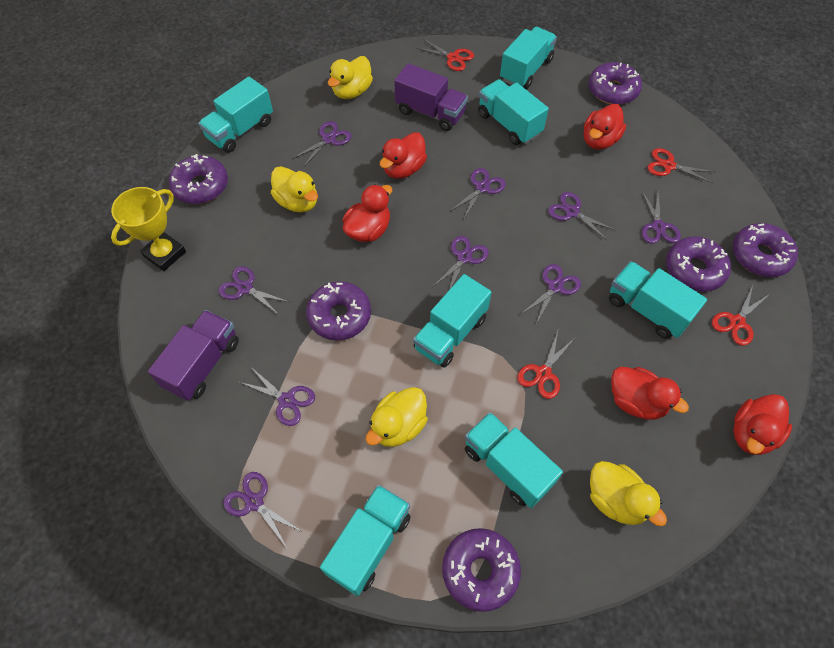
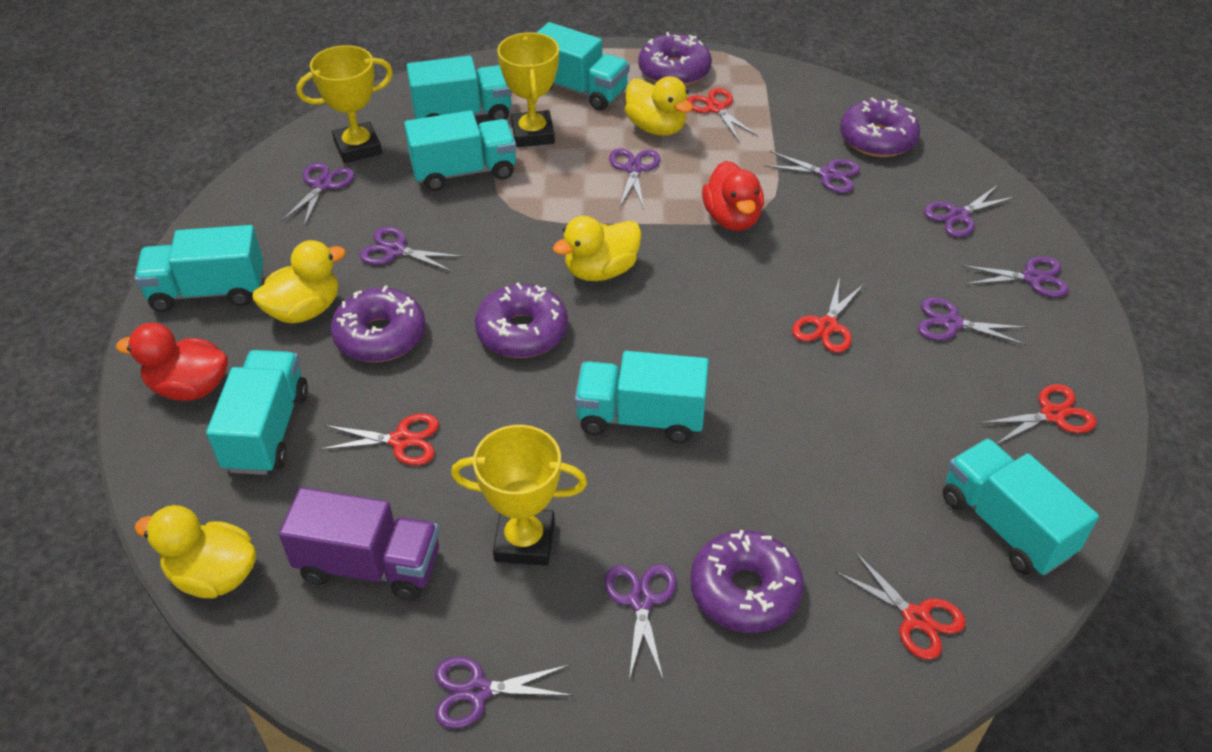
purple donut: 6 -> 5
purple truck: 2 -> 1
red duck: 5 -> 2
red scissors: 4 -> 5
yellow trophy: 1 -> 3

